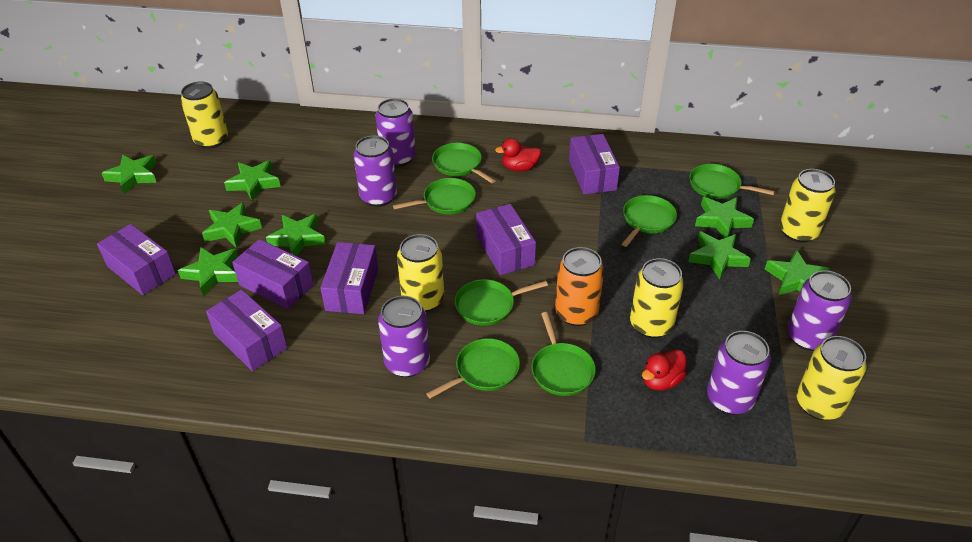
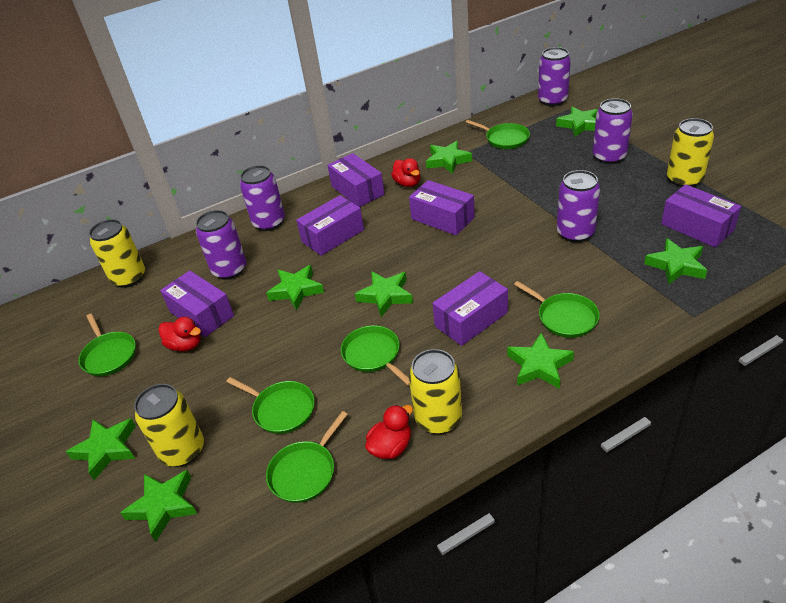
green pan: 7 -> 6
orange can: 1 -> 0
red duck: 2 -> 3
yellow can: 5 -> 4

